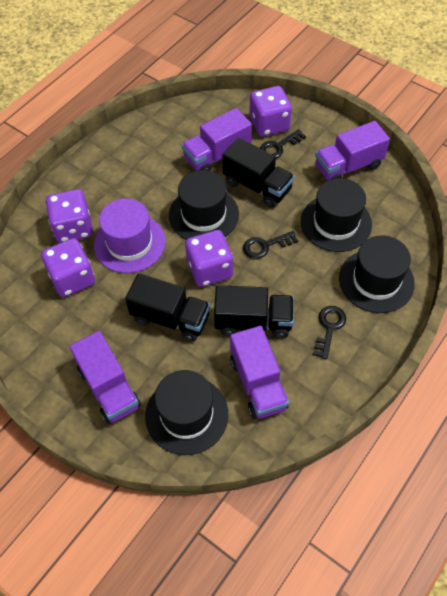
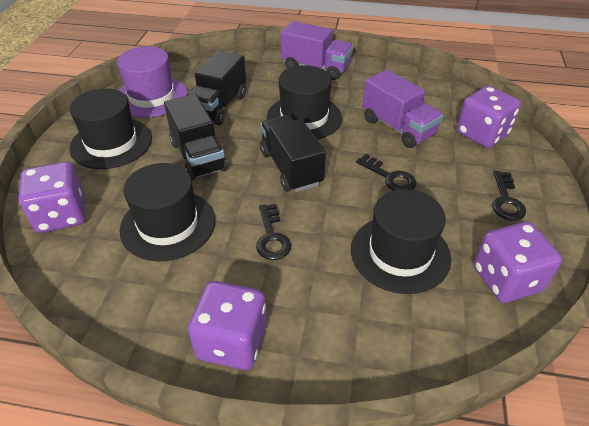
purple truck: 4 -> 2

